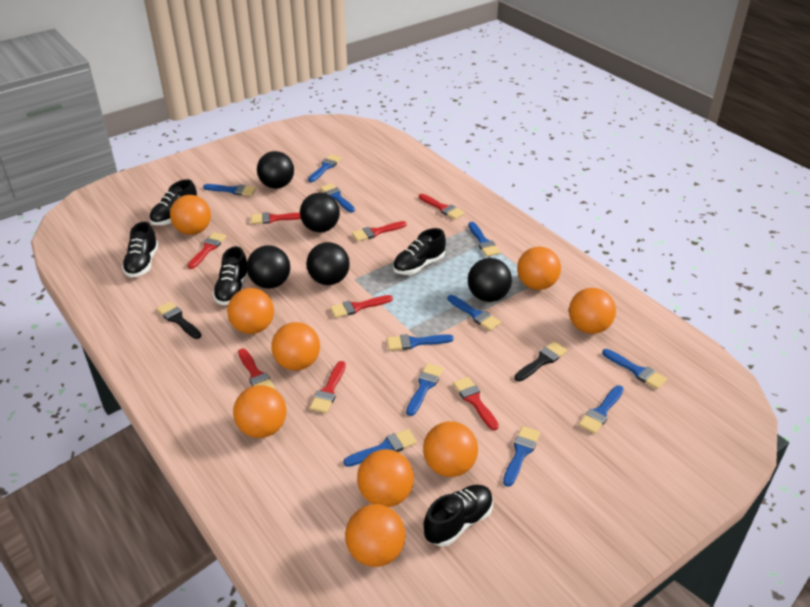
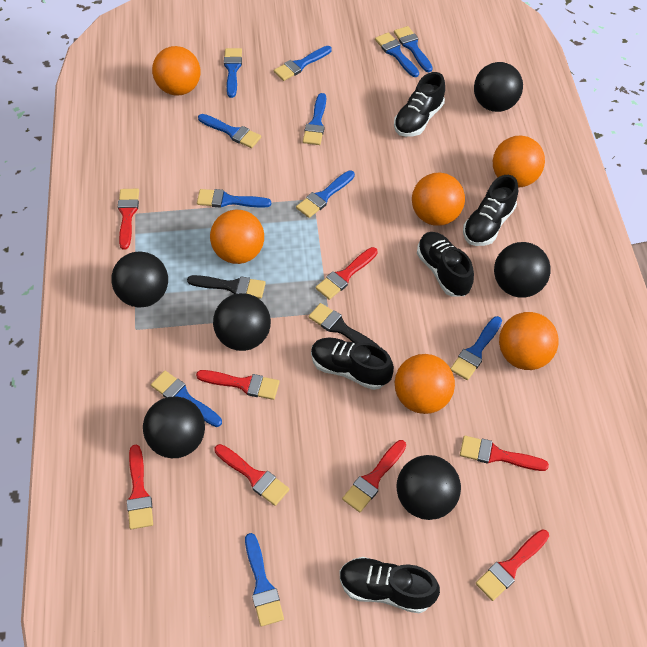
black ball: 5 -> 6
orange ball: 9 -> 6

